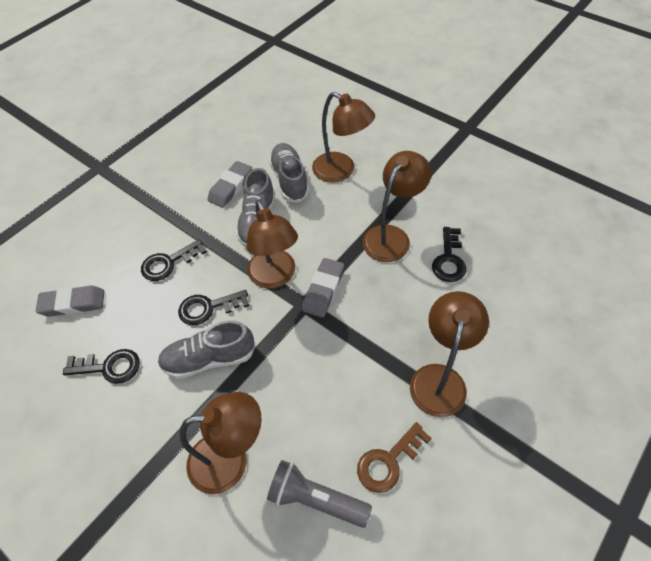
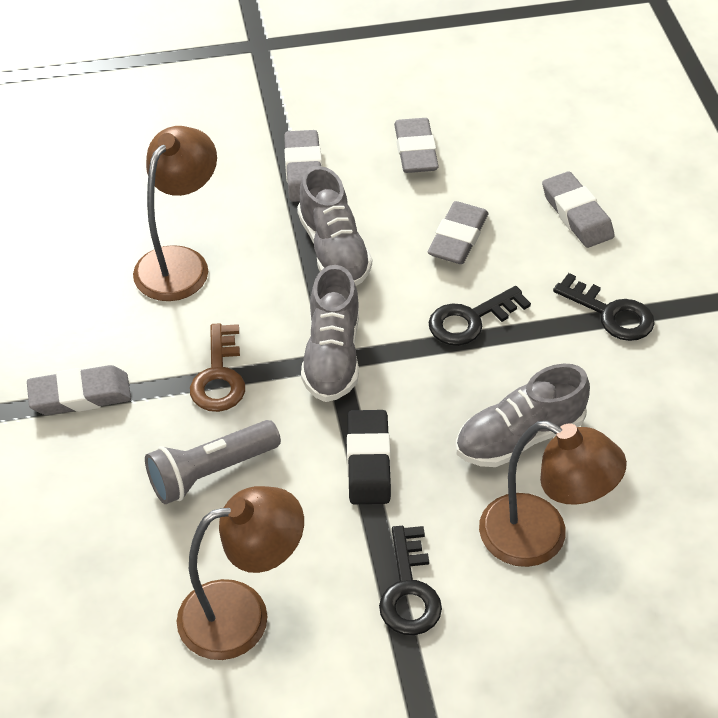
black eraser: 0 -> 1
black key: 4 -> 3
brown lamp: 5 -> 3
grey eraser: 3 -> 5

